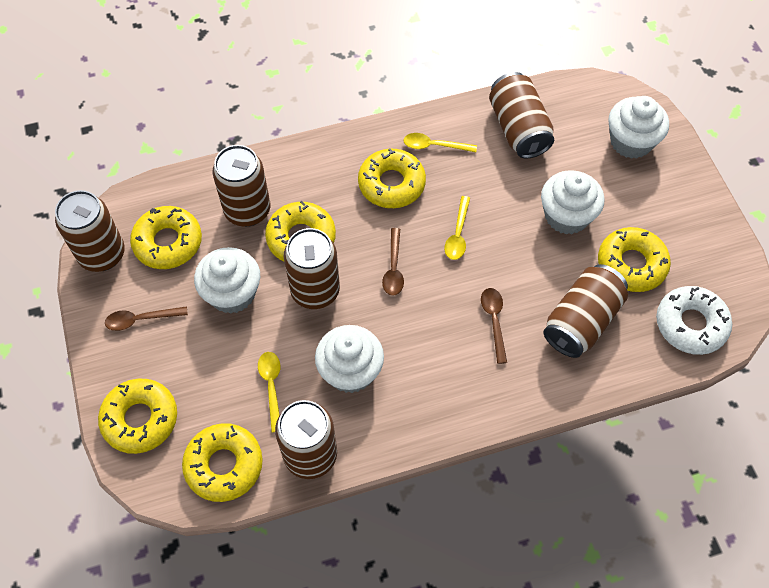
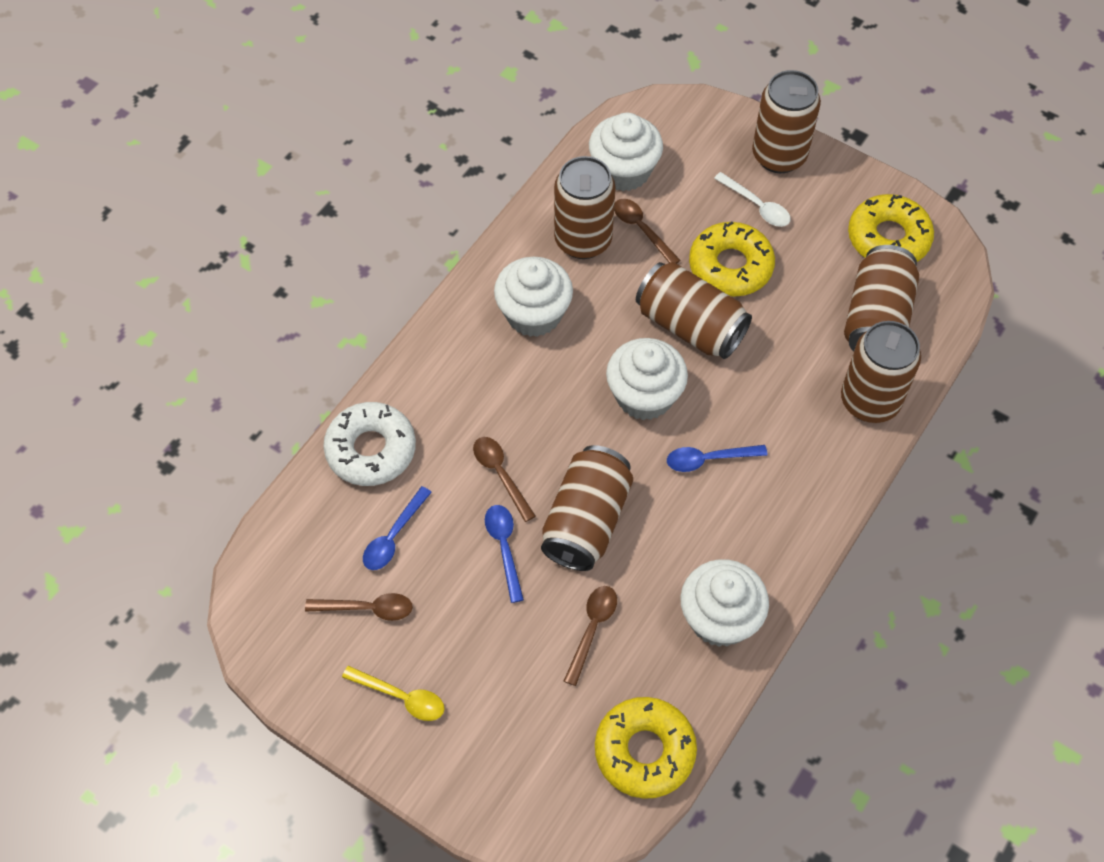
blue spoon: 0 -> 3
brown spoon: 3 -> 4
white spoon: 0 -> 1
yellow donut: 6 -> 3
yellow spoon: 3 -> 1

